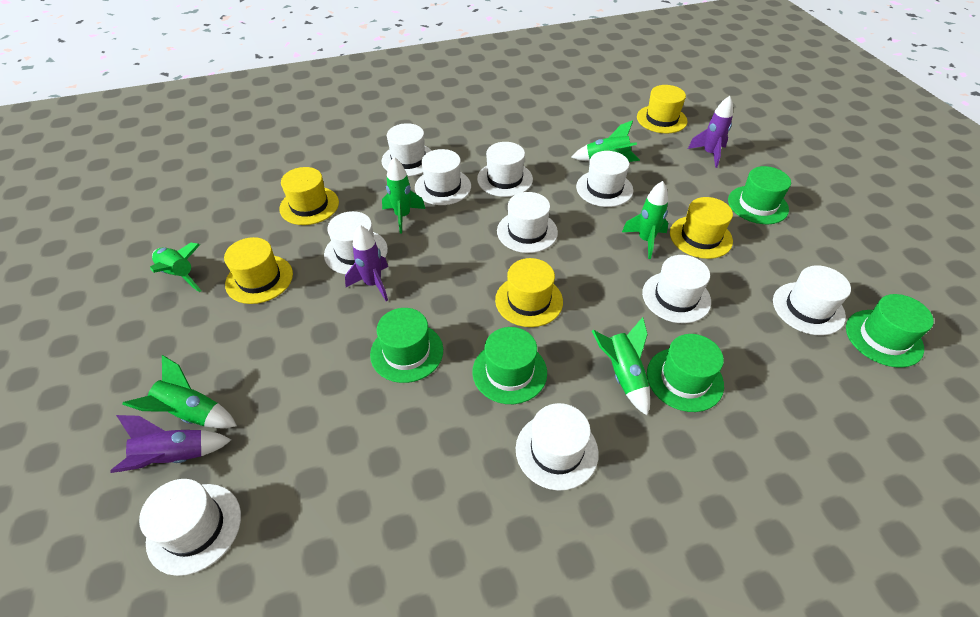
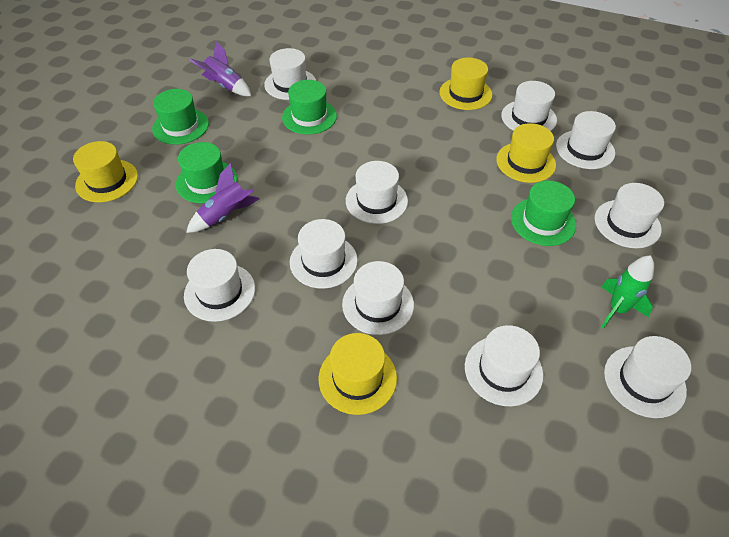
green hat: 5 -> 4
green rocket: 6 -> 1
purple rocket: 3 -> 2
yellow hat: 5 -> 4

